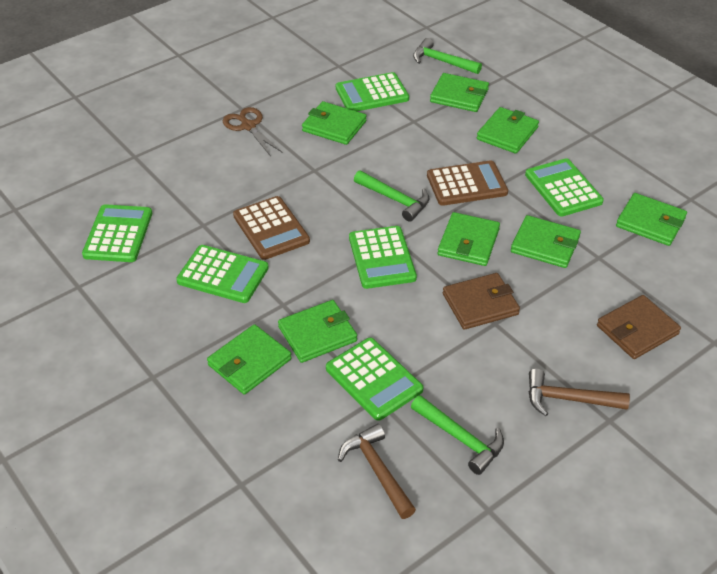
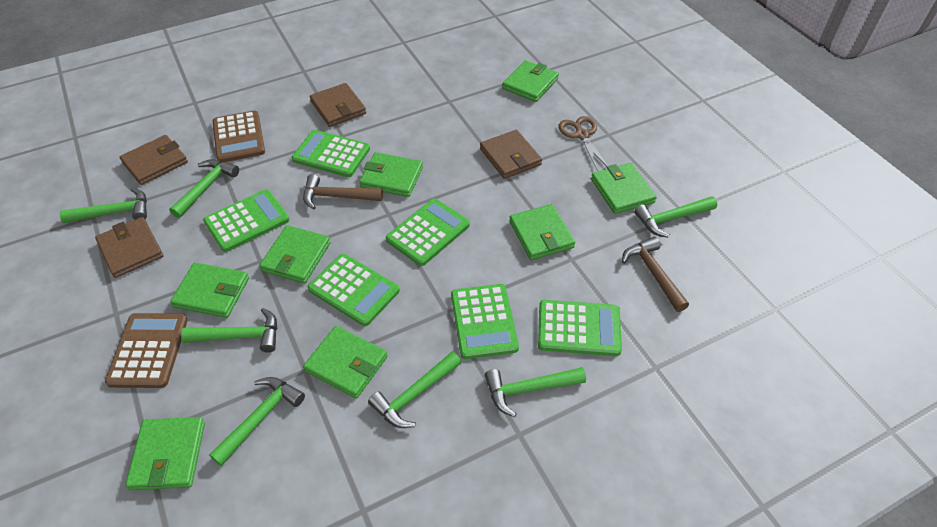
brown wallet: 2 -> 4
green hammer: 3 -> 7

